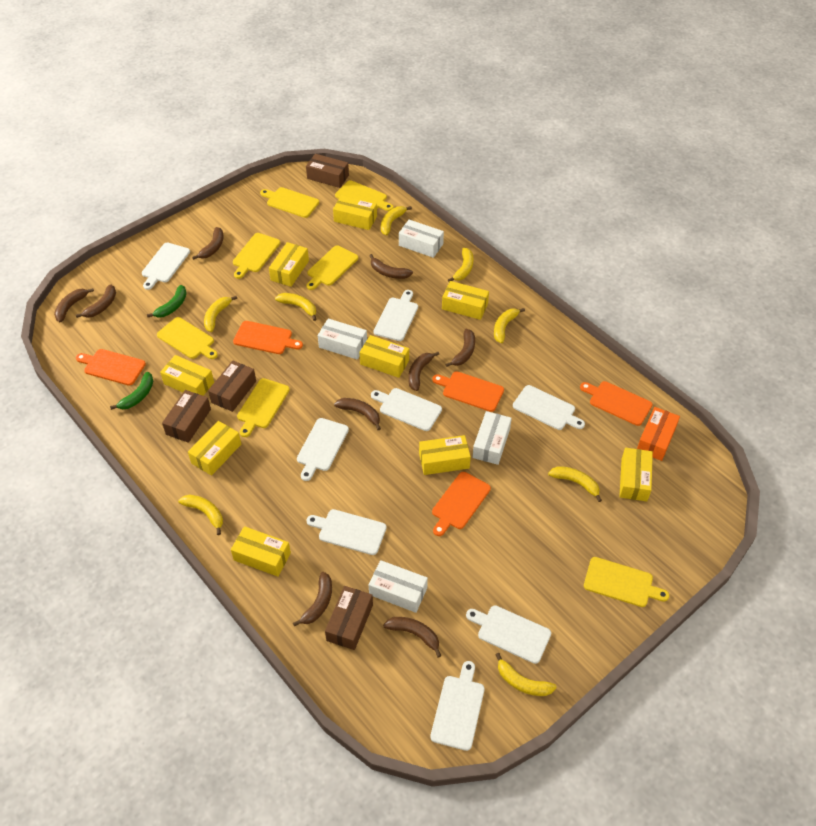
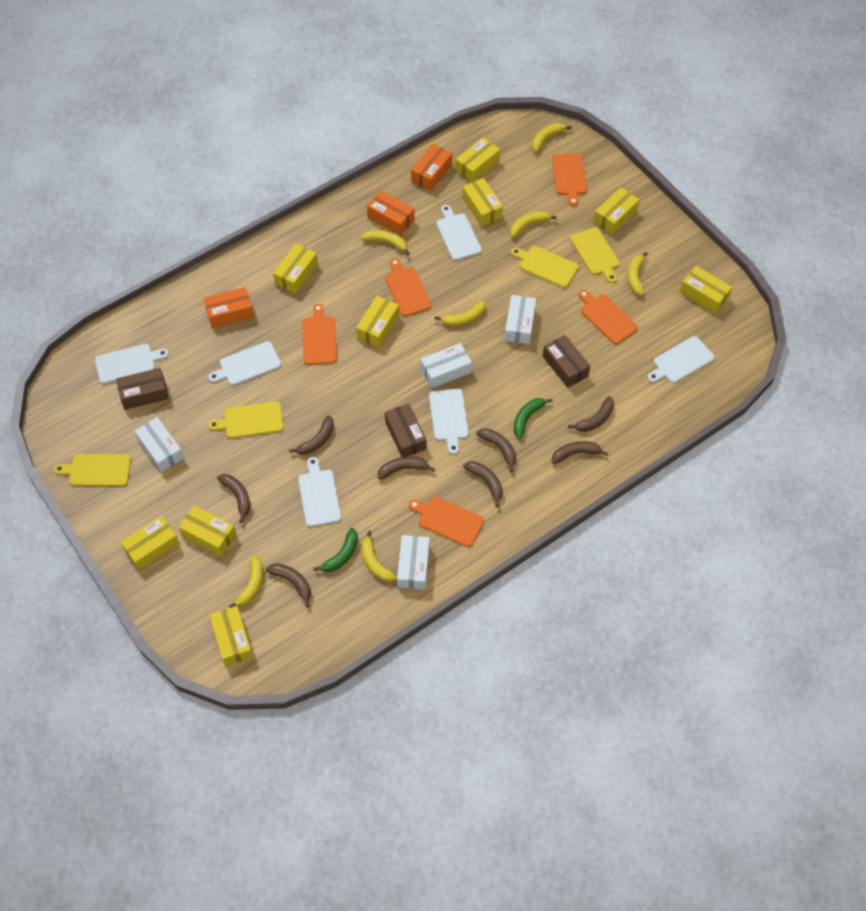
brown banana: 9 -> 8
brown box: 4 -> 3
orange box: 1 -> 3
white cutting board: 8 -> 6
yellow banana: 8 -> 7
yellow cutting board: 7 -> 4

